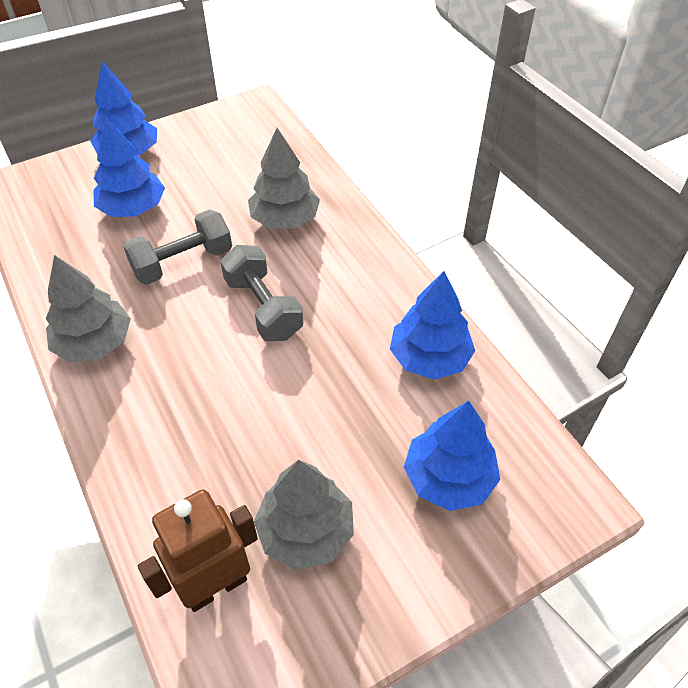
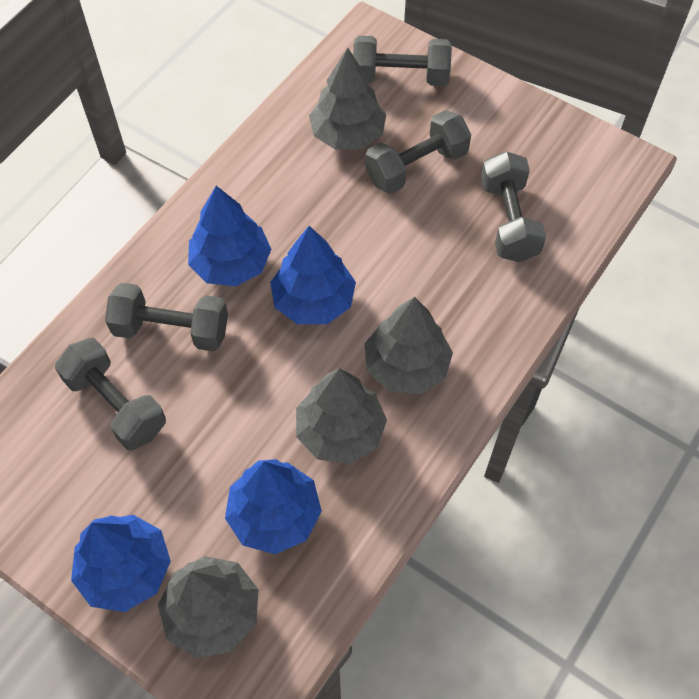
brown robot: 1 -> 0
grey dumbbell: 2 -> 5
grey tree: 3 -> 4

